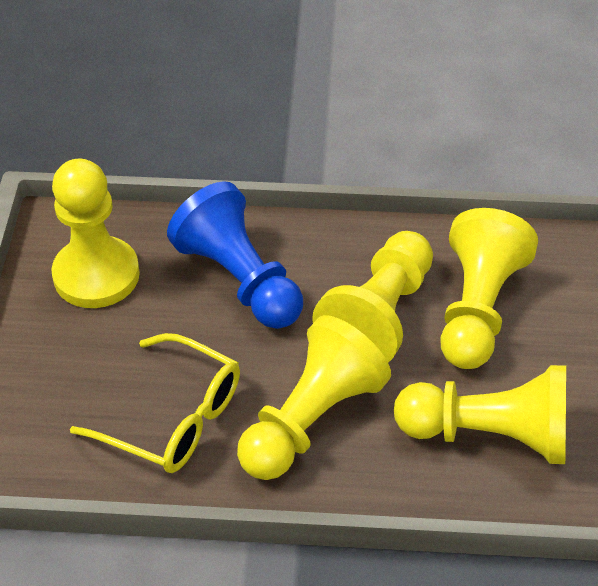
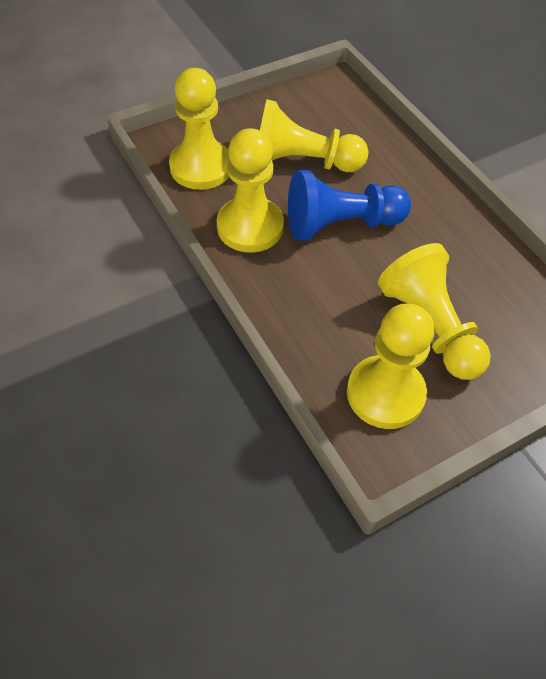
yellow glasses: 1 -> 0

